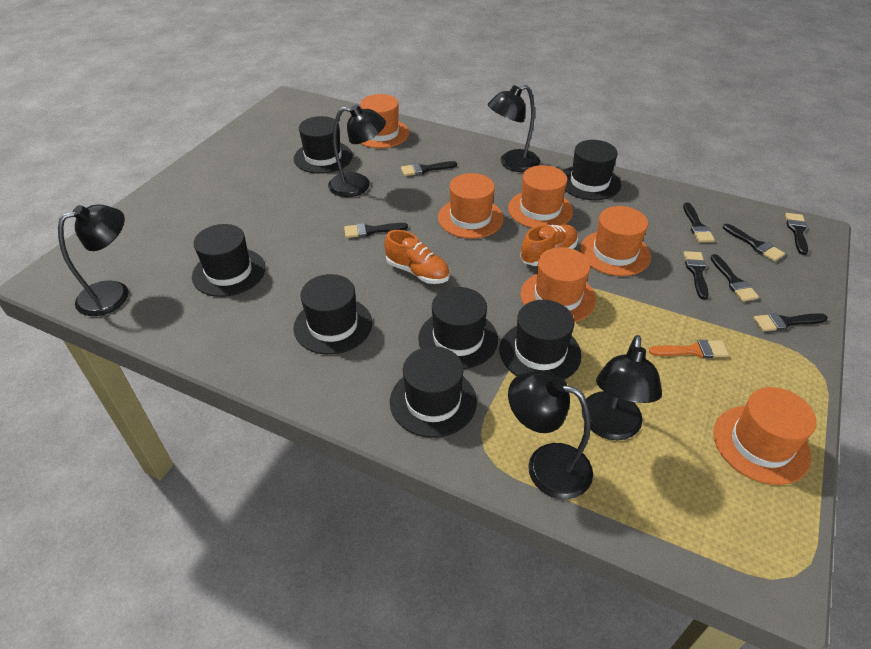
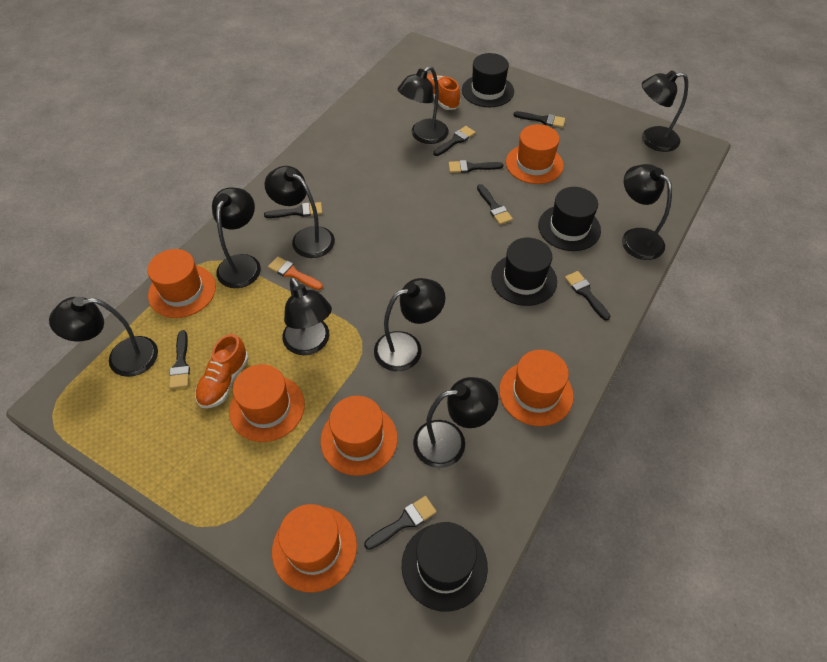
black hat: 7 -> 4
black lamp: 5 -> 9

